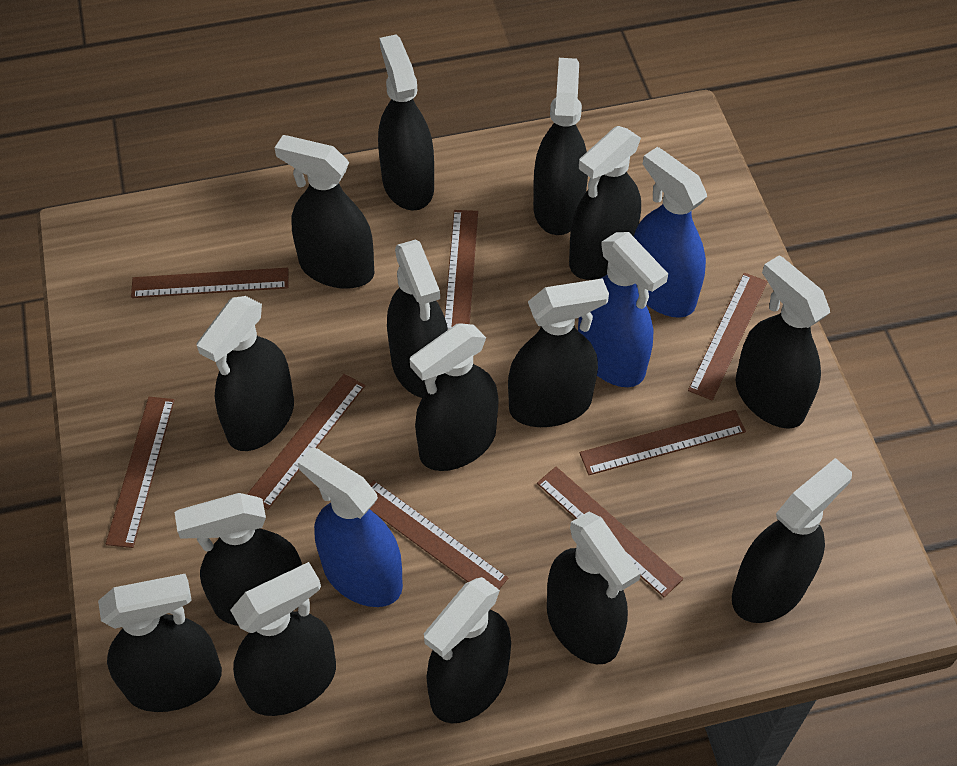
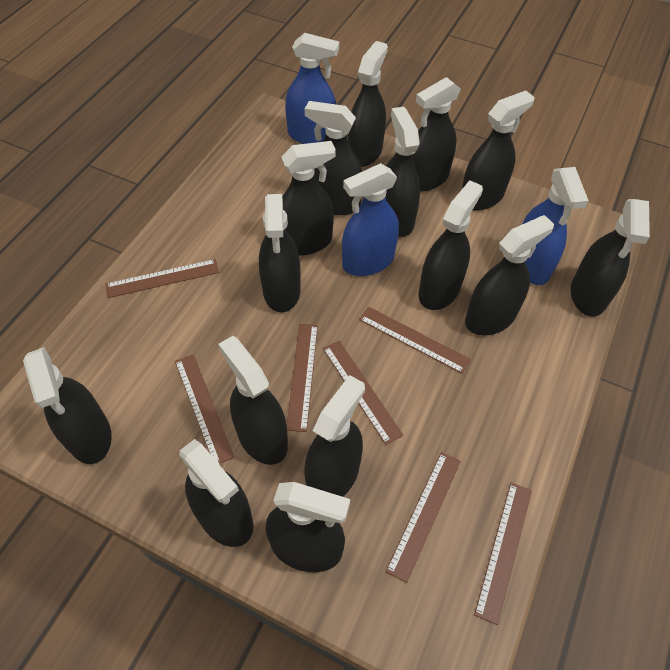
brown ruler: 8 -> 7

